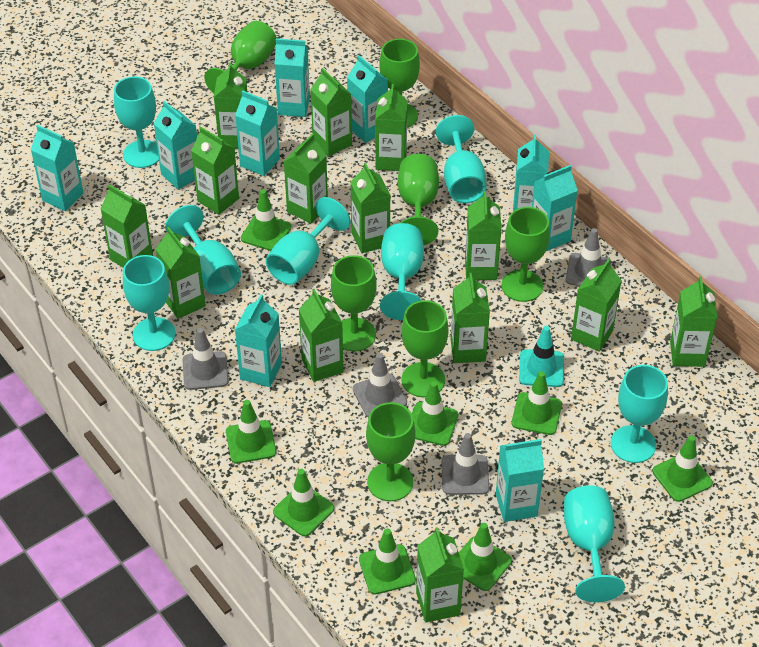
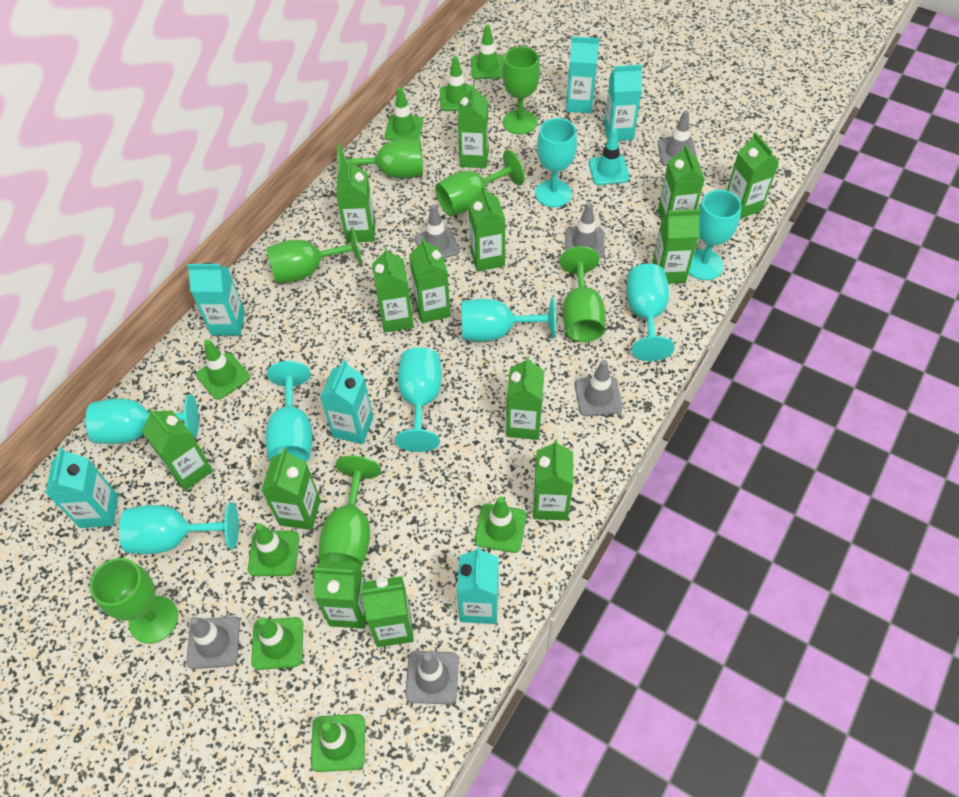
grey traffic cone: 4 -> 6
turquoise carton: 9 -> 6

